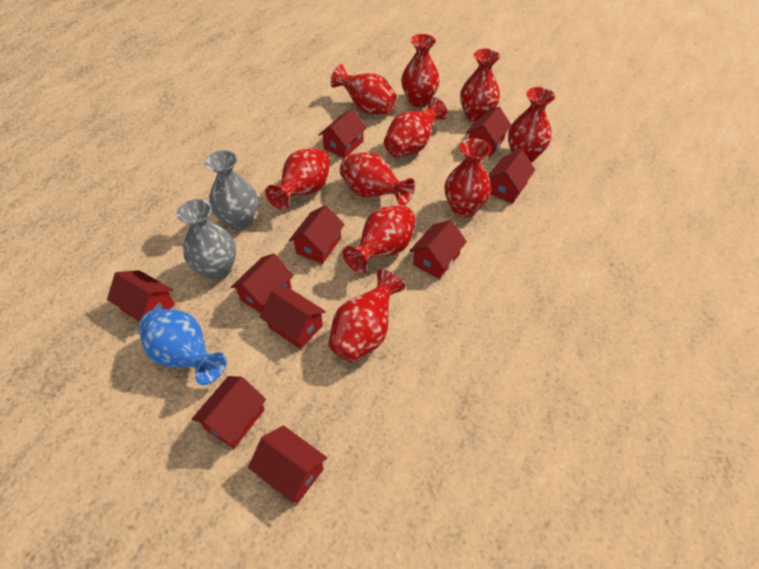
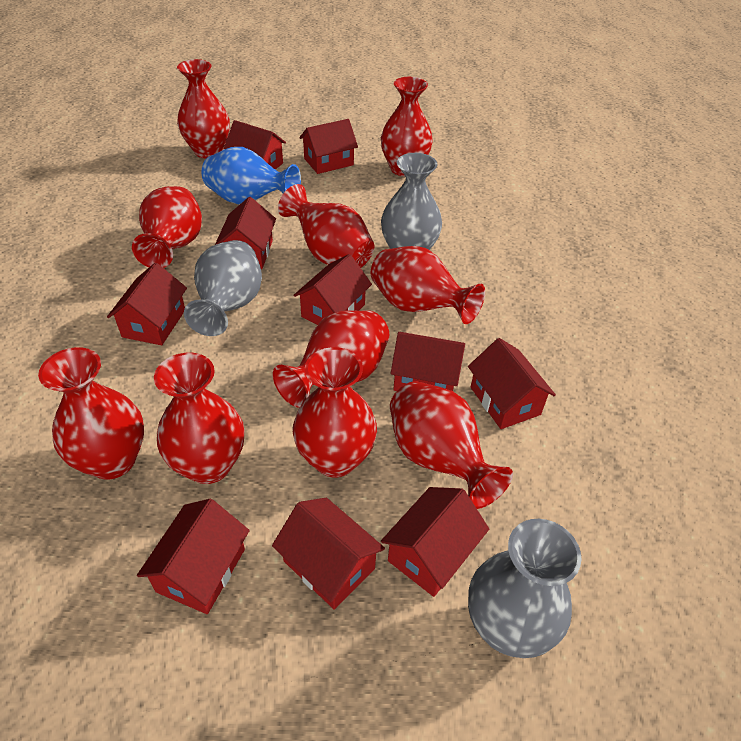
grey vase: 2 -> 3

